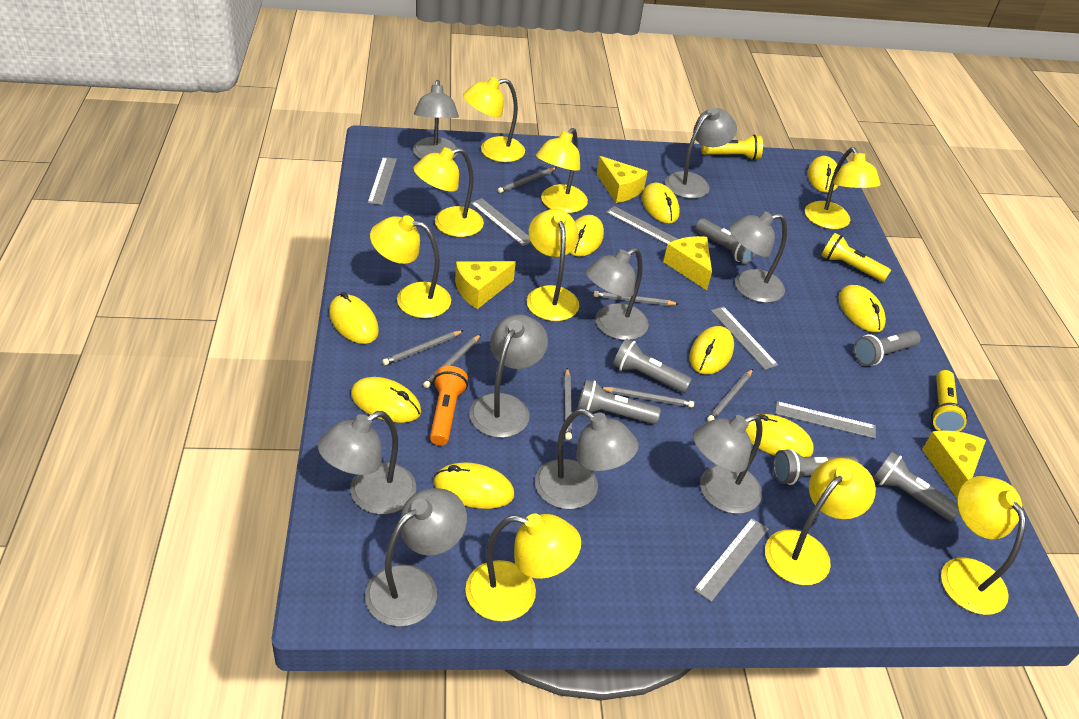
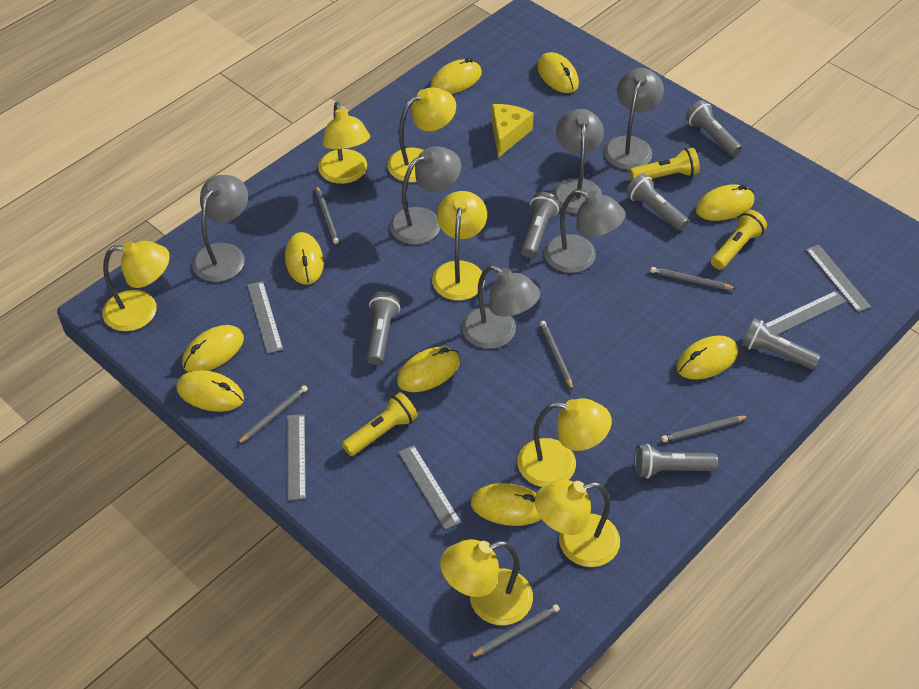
grey lamp: 9 -> 6
grey pencil: 7 -> 6
grey ruler: 6 -> 5
orange flashlight: 1 -> 0
yellow cheese: 4 -> 1
yellow lamp: 9 -> 7

